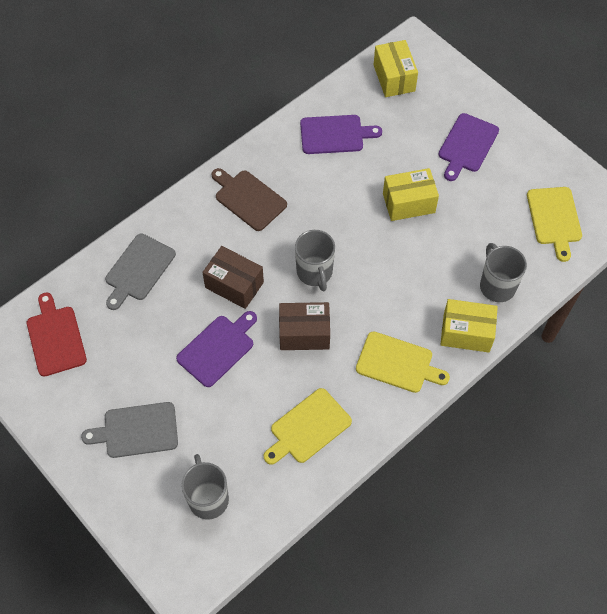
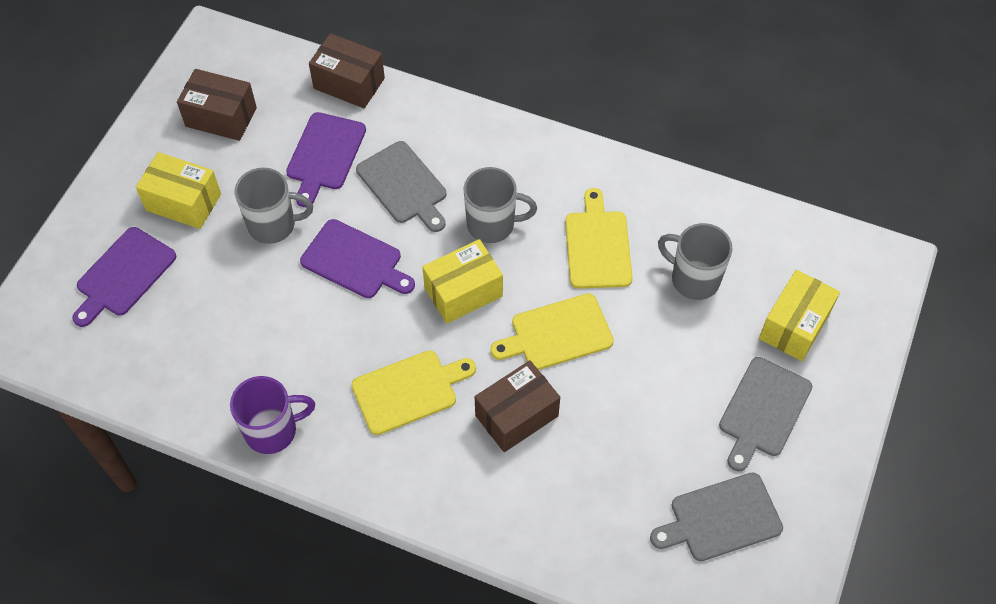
brown box: 2 -> 3
brown cutting board: 1 -> 0
grey cutting board: 2 -> 3
purple mug: 0 -> 1
red cutting board: 1 -> 0

